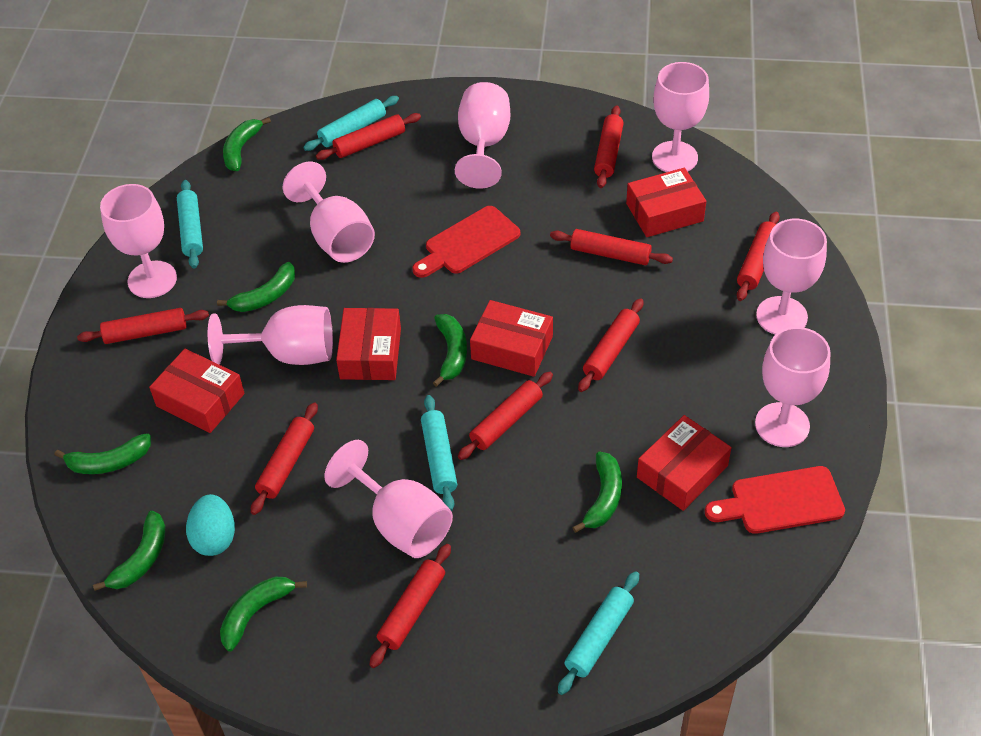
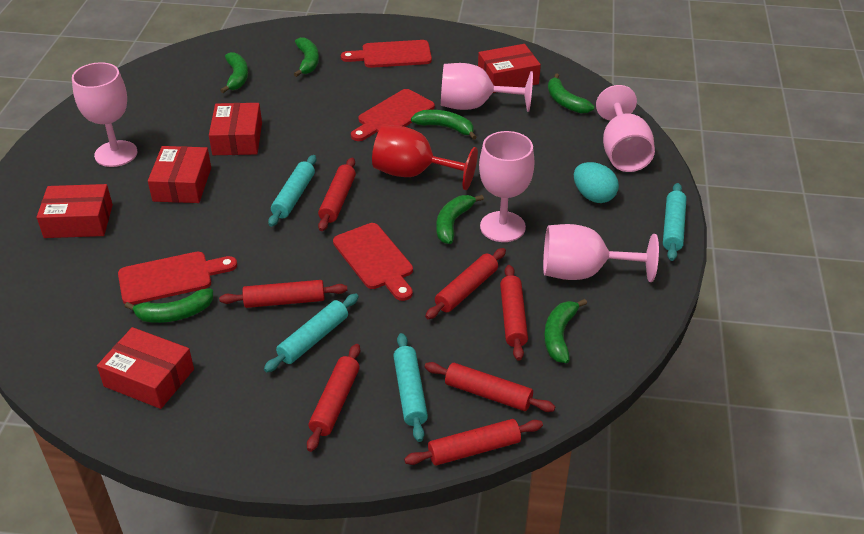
pink goblet: 8 -> 5
red cutting board: 2 -> 4
red goblet: 0 -> 1
red rolling pin: 9 -> 7

